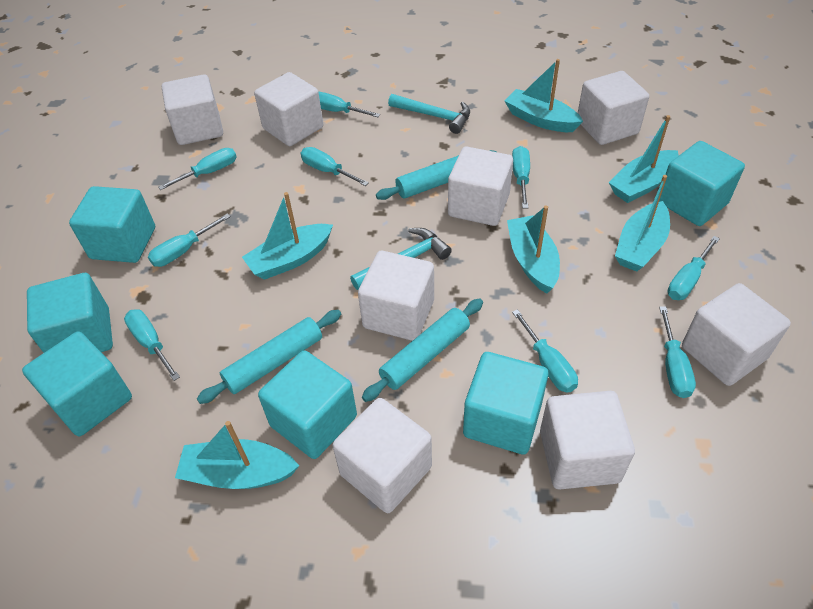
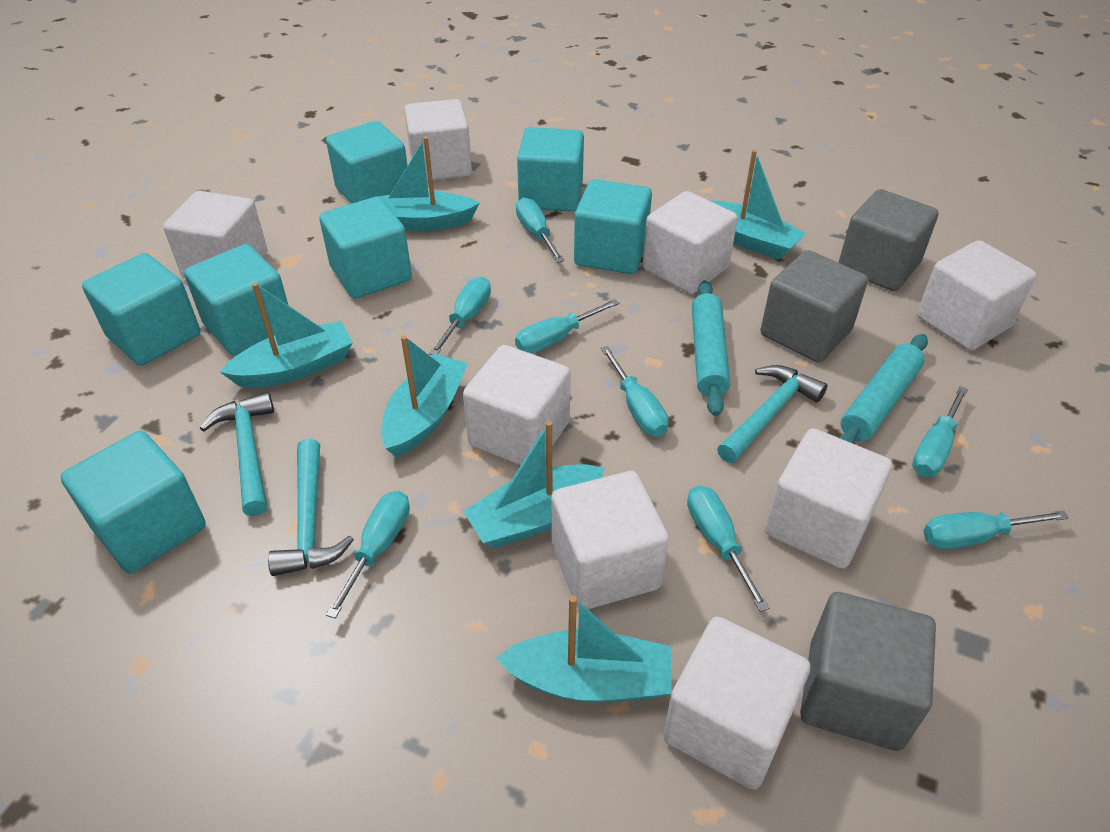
grey cube: 0 -> 3
turquoise cube: 6 -> 7
turquoise hammer: 2 -> 3
turquoise rolling pin: 3 -> 2
turquoise screwdriver: 9 -> 8

